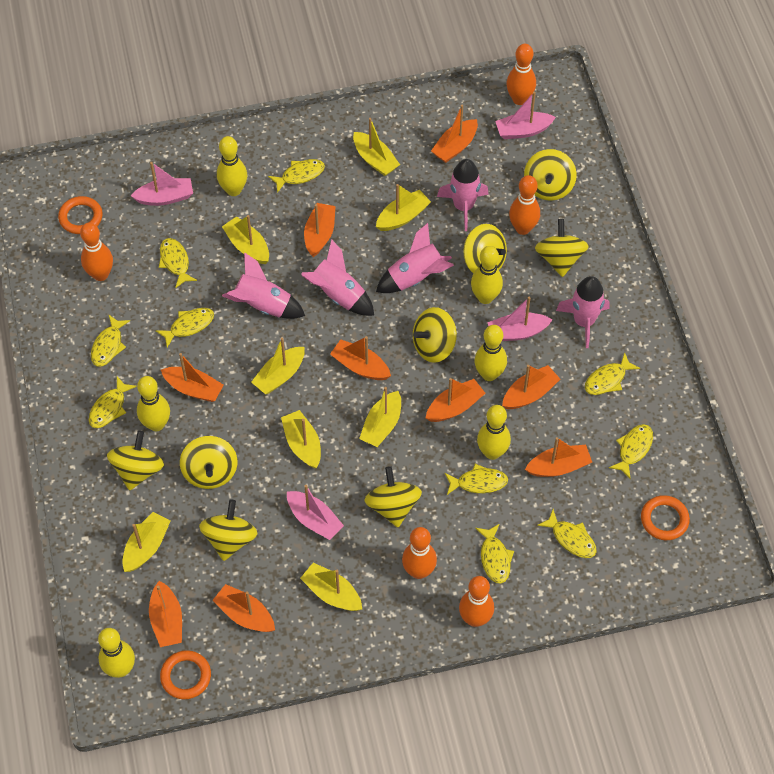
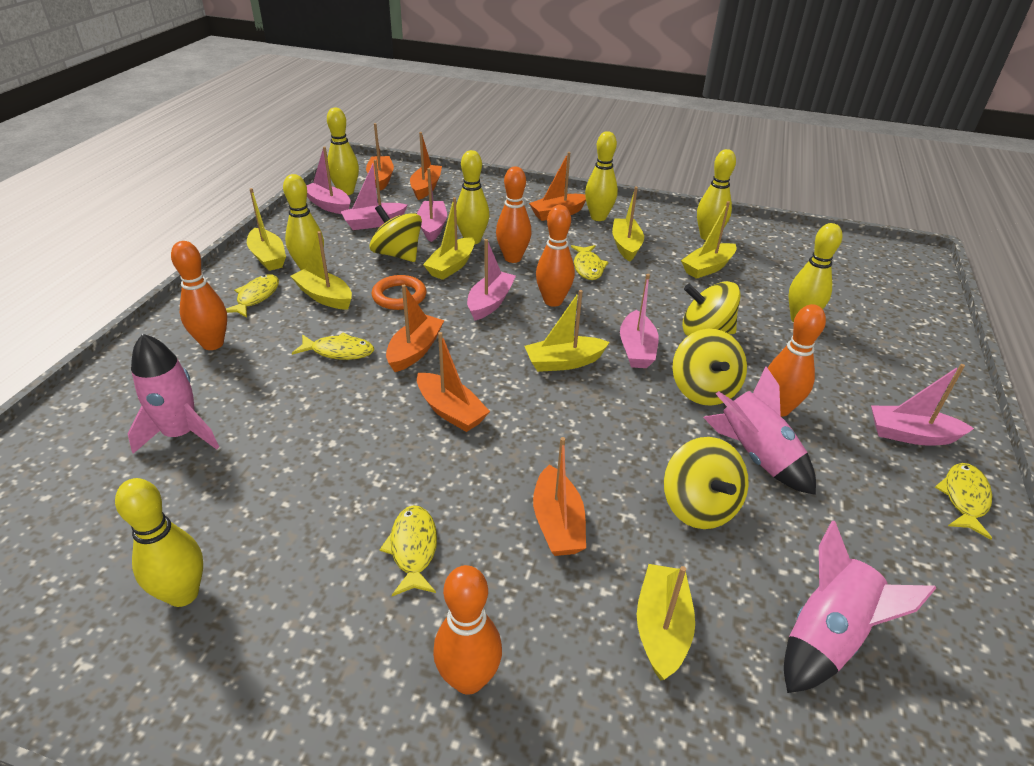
orange boat: 9 -> 6
orange ring: 3 -> 1
pink boat: 4 -> 6
pink rocket: 5 -> 3
yellow boat: 8 -> 7
yellow bowling pin: 6 -> 7
yellow fish: 10 -> 5
yellow spinning top: 8 -> 4

